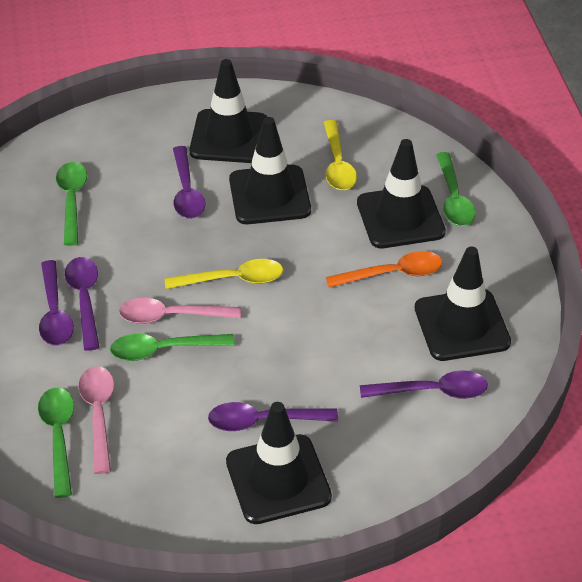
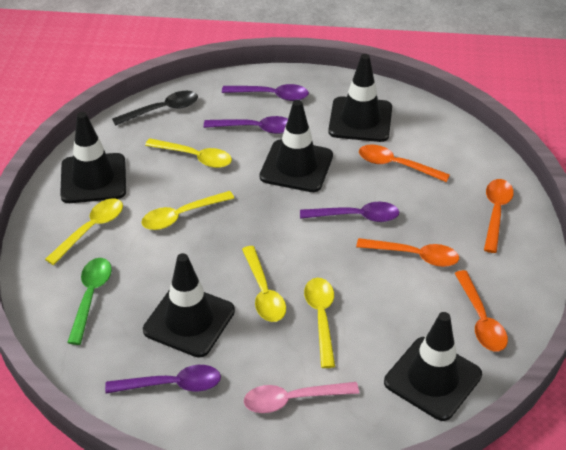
black spoon: 0 -> 1
green spoon: 4 -> 1
orange spoon: 1 -> 4
pink spoon: 2 -> 1
purple spoon: 5 -> 4
yellow spoon: 2 -> 5

